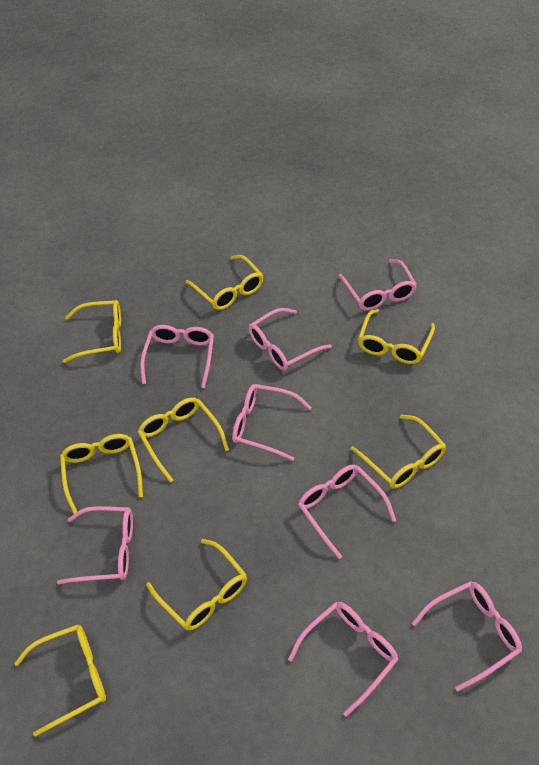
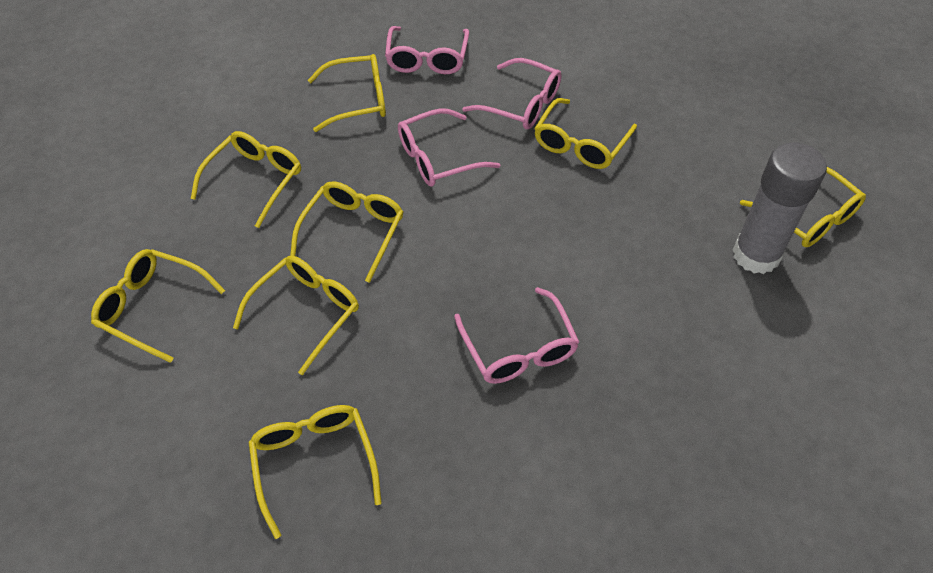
grey glue stick: 0 -> 1
pink glasses: 8 -> 4

